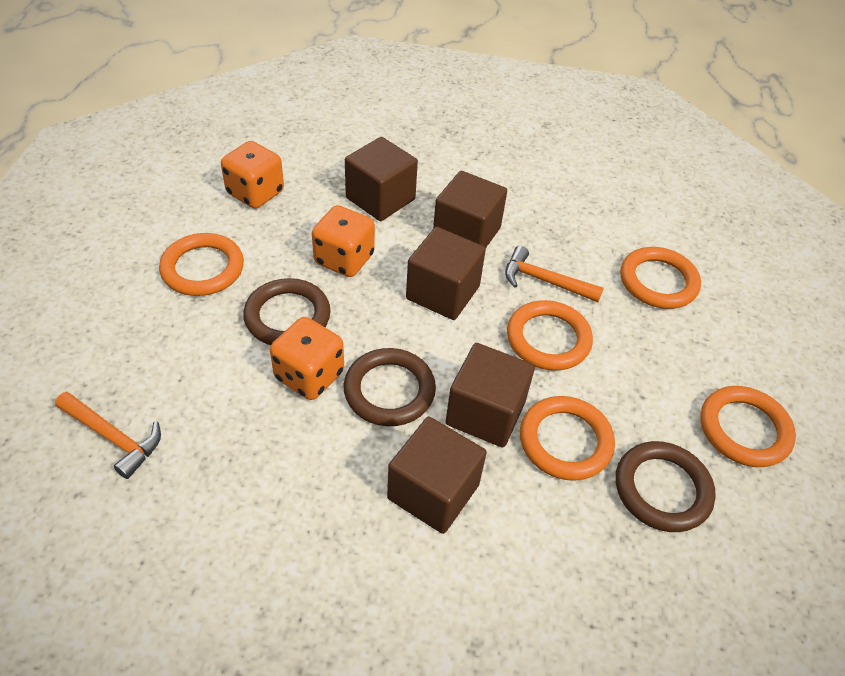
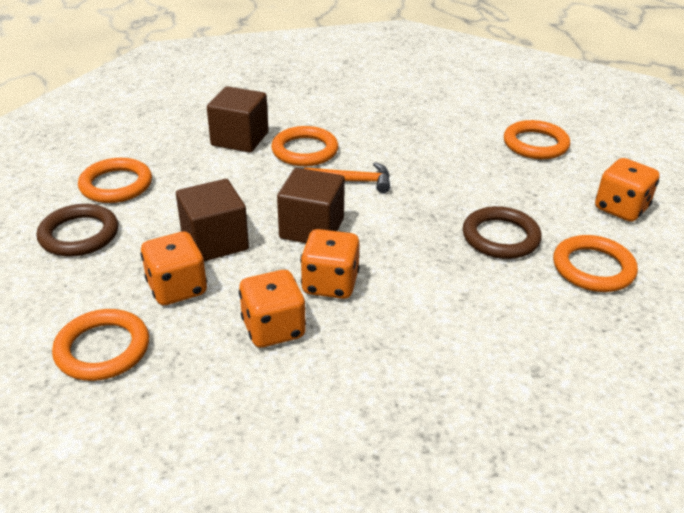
brown cube: 5 -> 3
brown ring: 3 -> 2
orange dice: 3 -> 4
orange hammer: 2 -> 1

